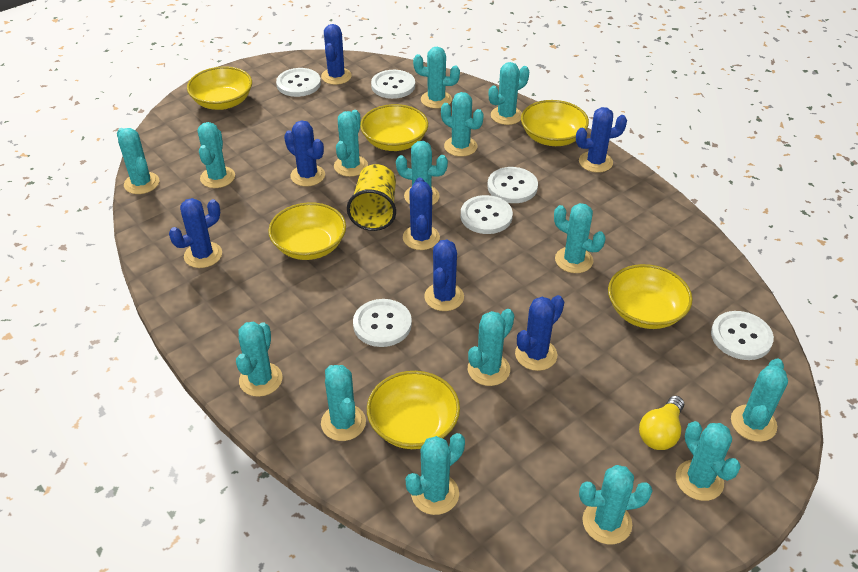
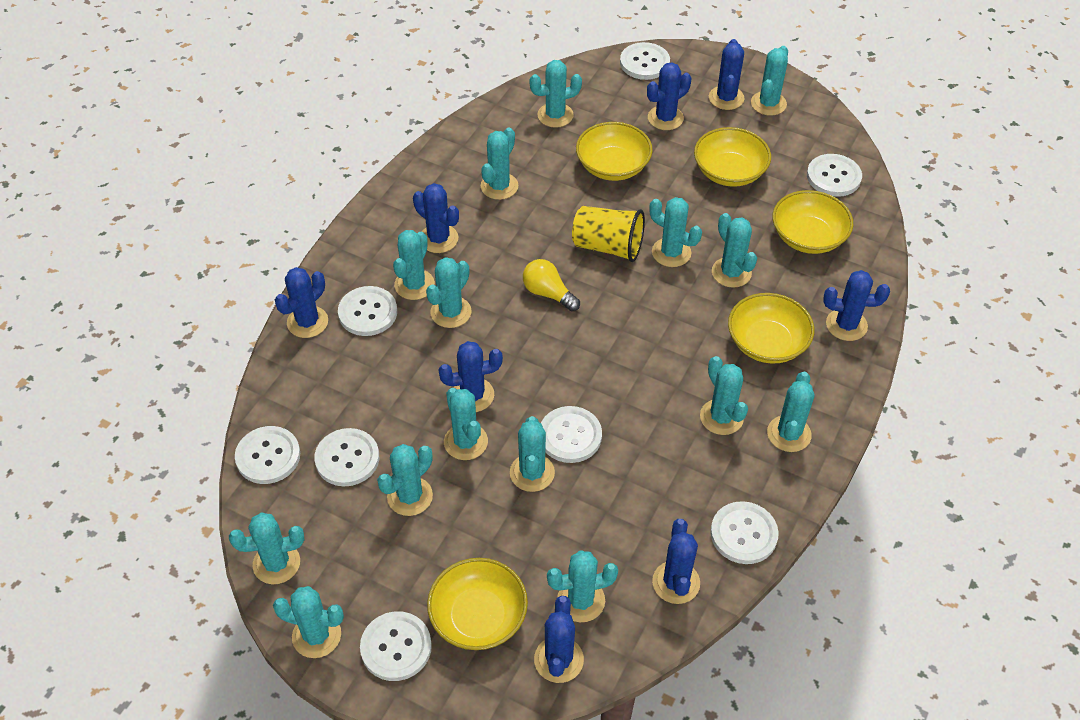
blue cactus: 7 -> 8
white button: 6 -> 8
yellow bowl: 6 -> 5

